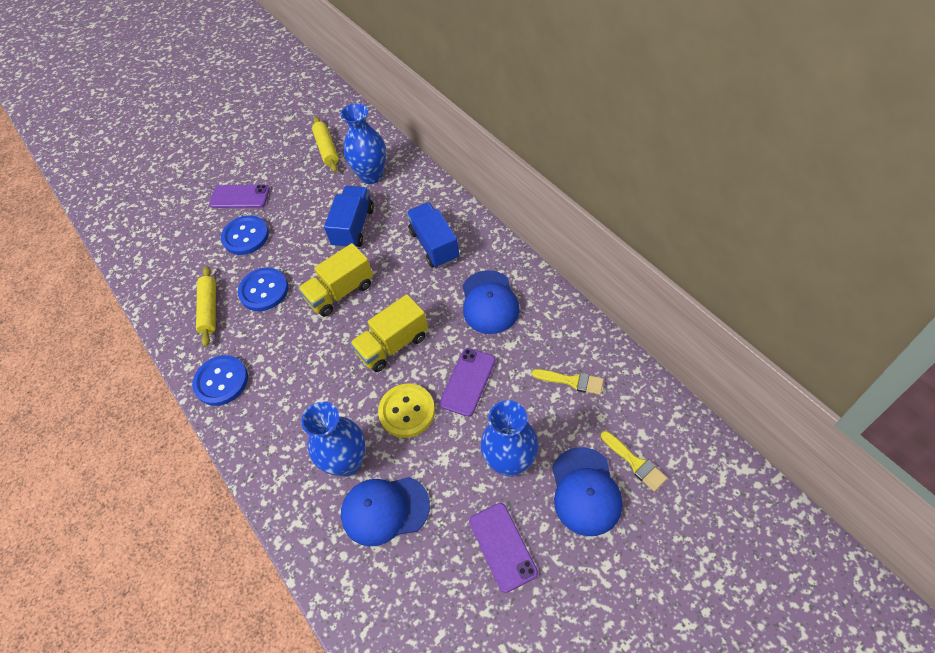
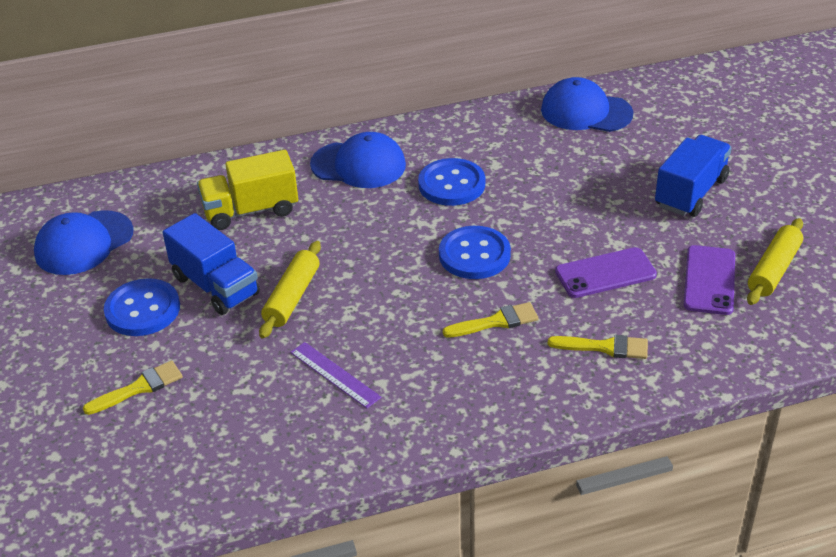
blue vase: 3 -> 0
purple phone: 3 -> 2
purple ruler: 0 -> 1
yellow brush: 2 -> 3
yellow button: 1 -> 0
yellow truck: 2 -> 1

